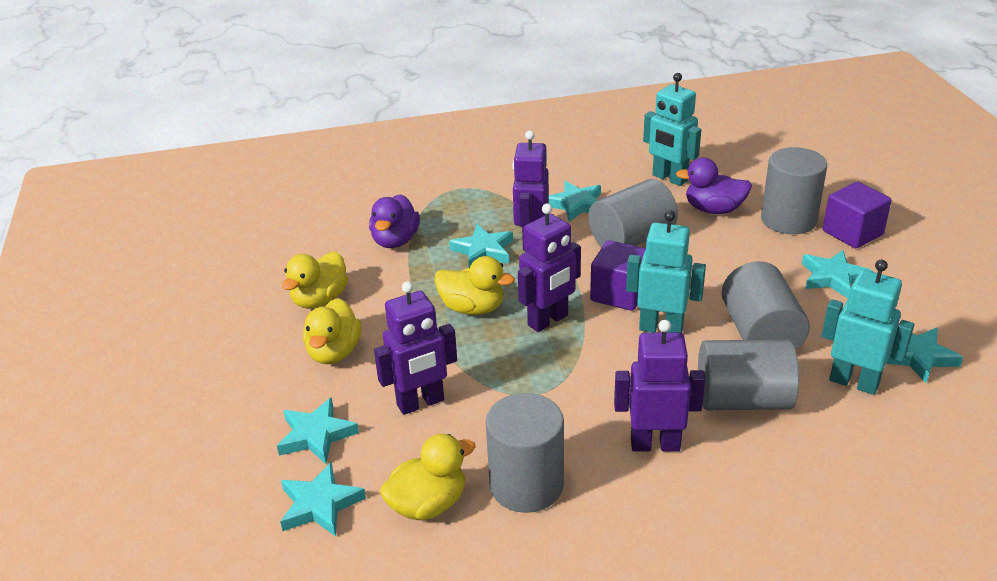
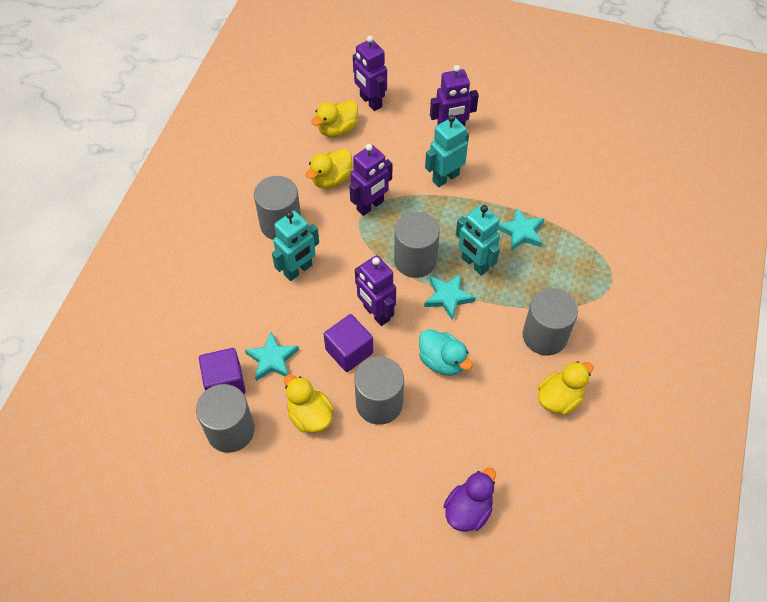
purple duck: 2 -> 1
turquoise duck: 0 -> 1
turquoise star: 6 -> 3

